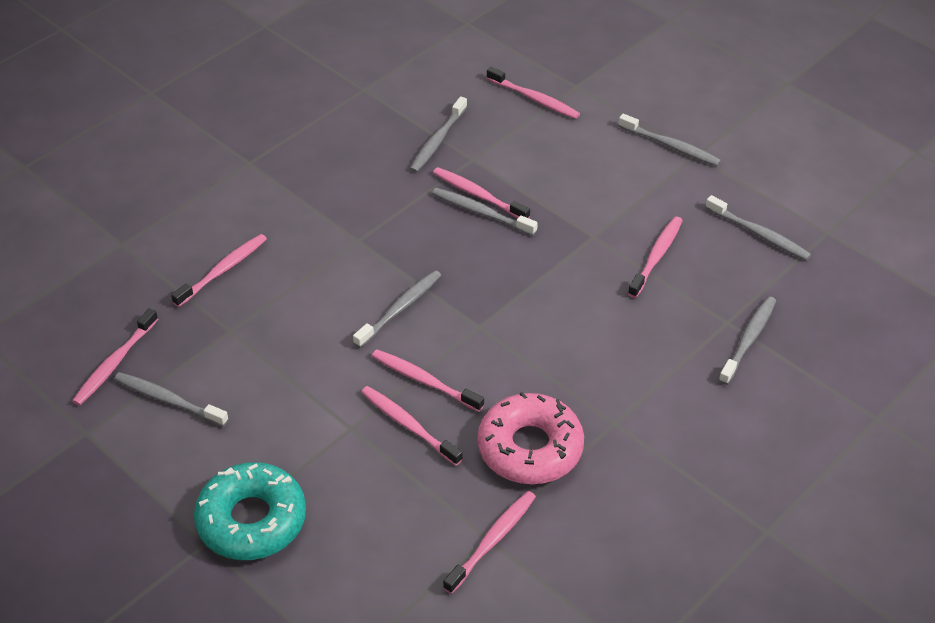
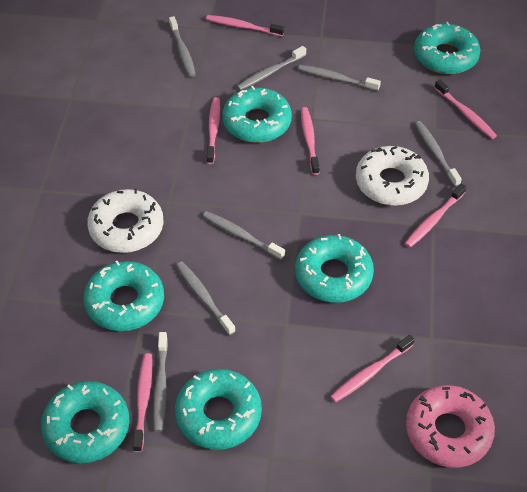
pink toothbrush: 8 -> 7
turquoise donut: 1 -> 6
white donut: 0 -> 2

